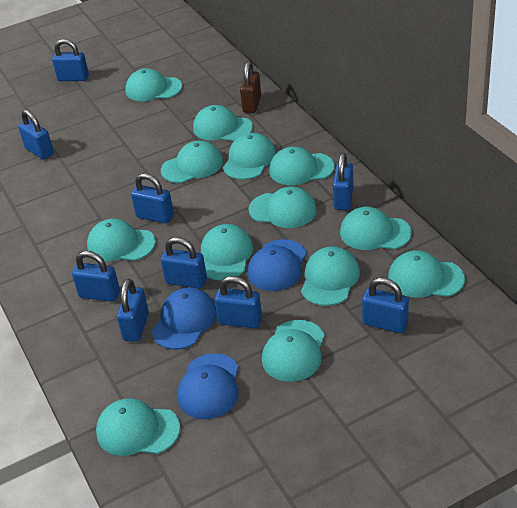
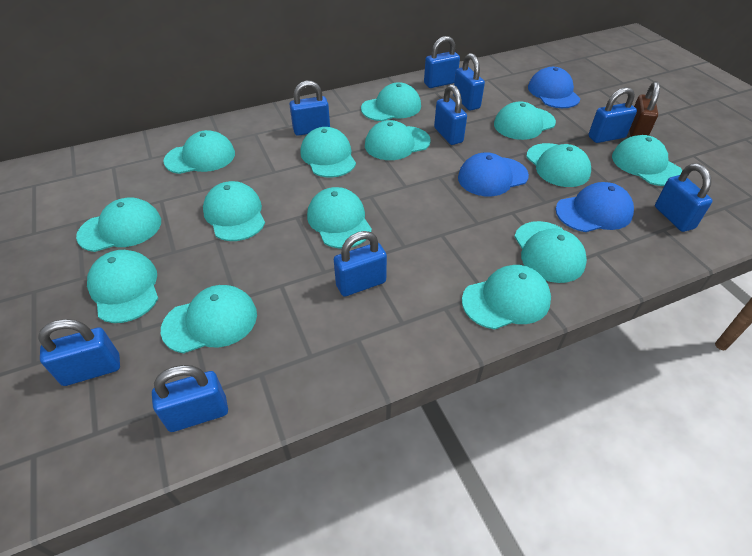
turquoise cap: 13 -> 14

